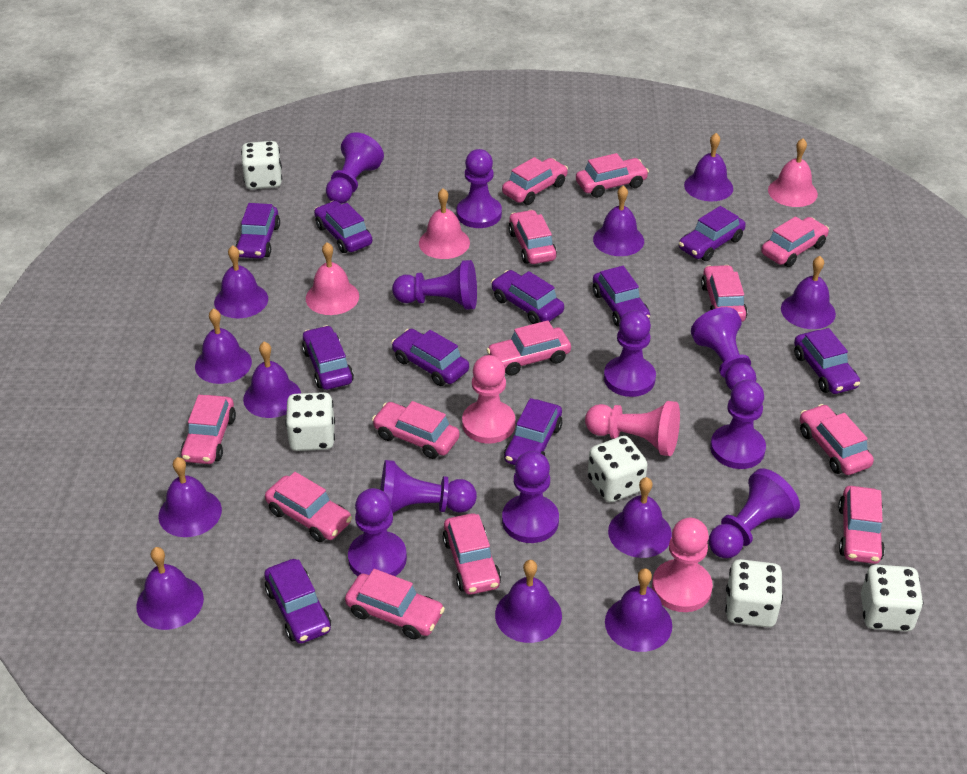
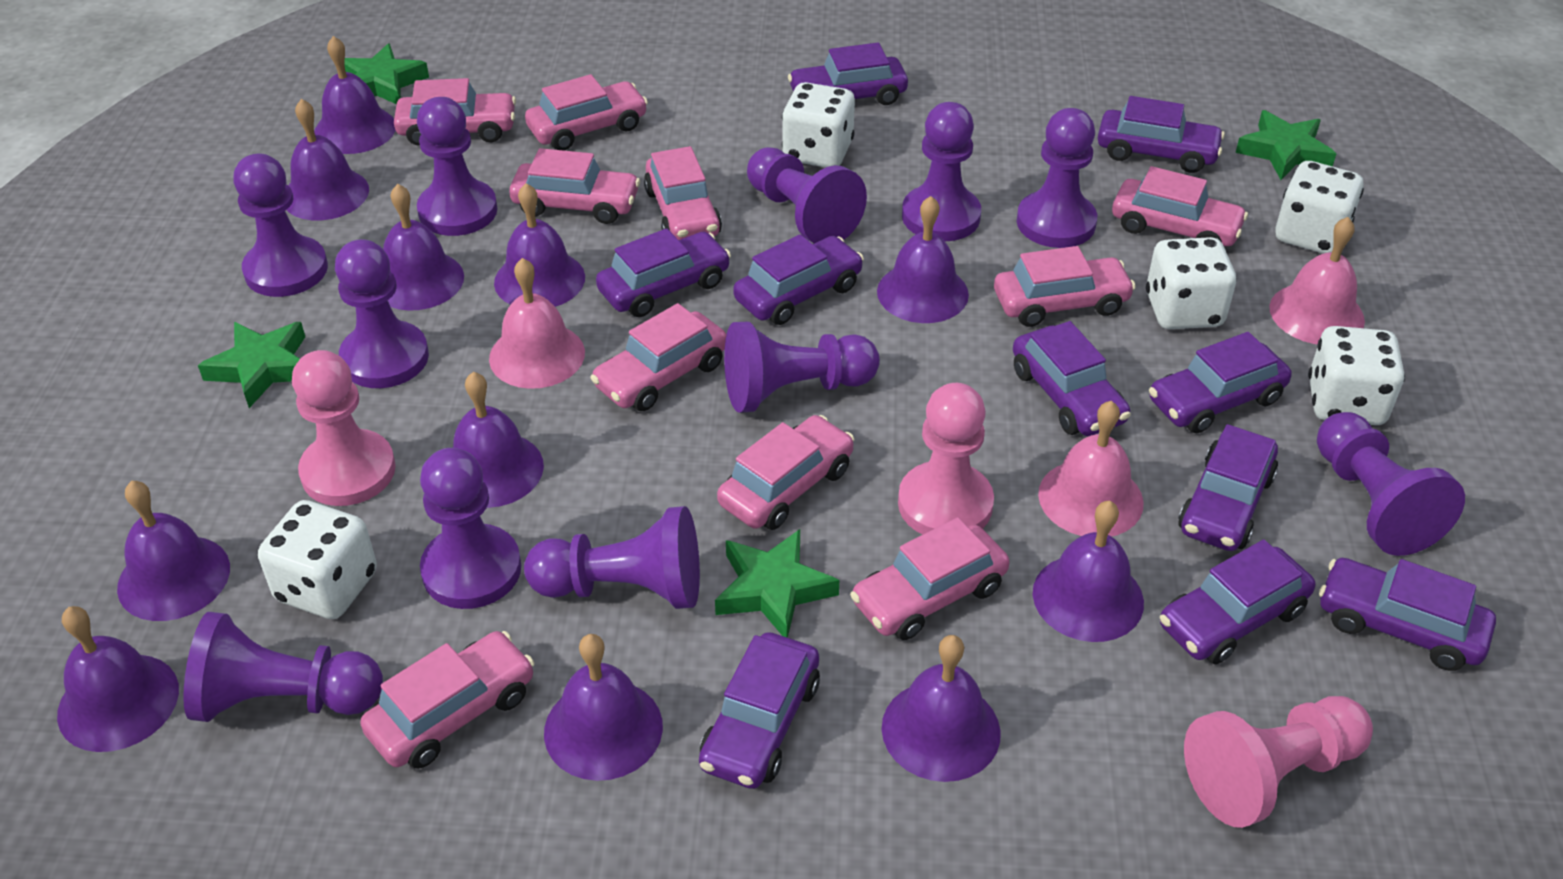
green star: 0 -> 4
pink car: 13 -> 10
purple pawn: 10 -> 11

